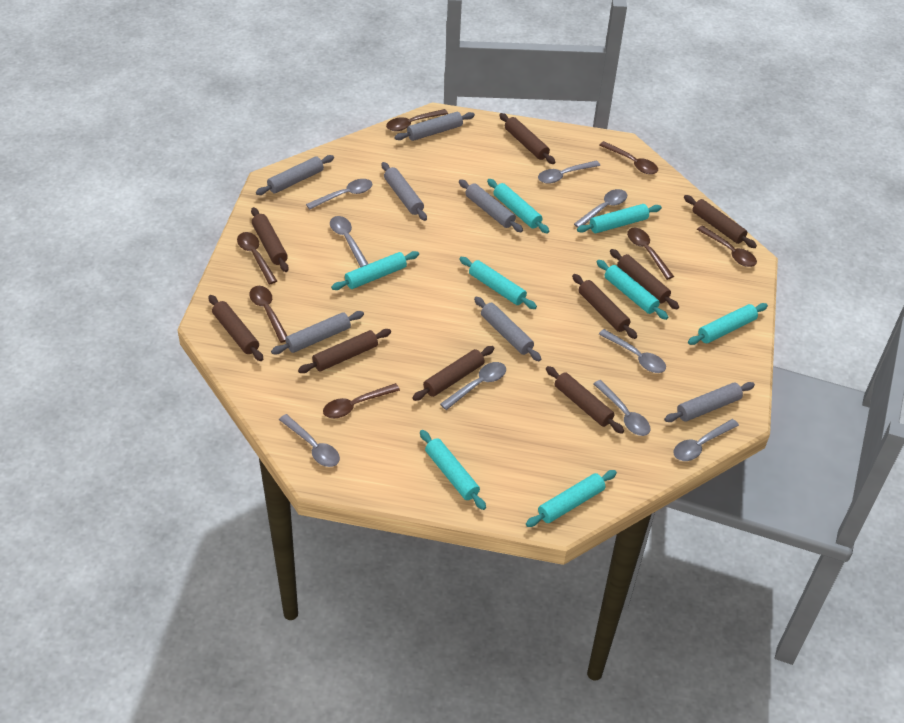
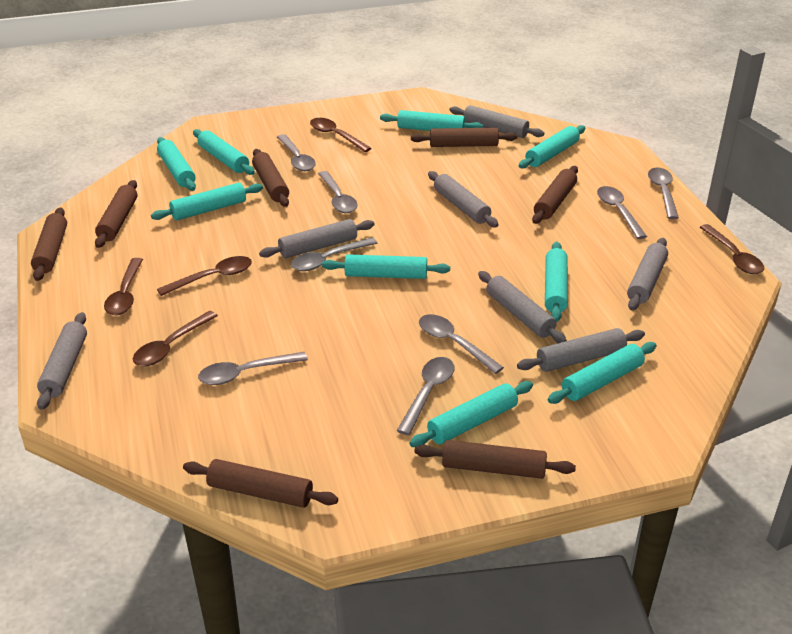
brown rolling pin: 9 -> 7
brown spoon: 7 -> 5
grey spoon: 9 -> 8
turquoise rolling pin: 8 -> 9

